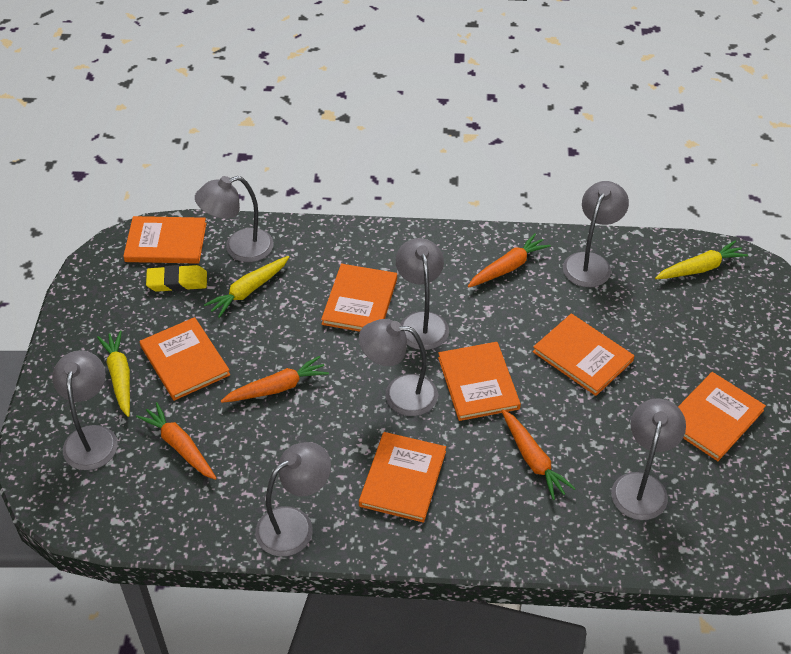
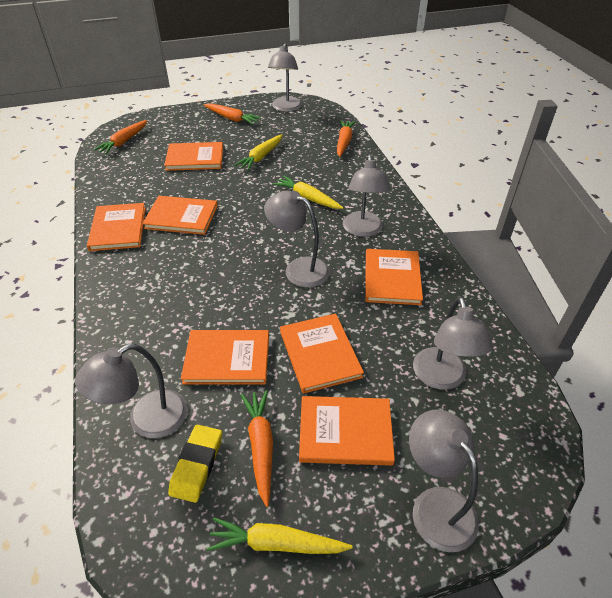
grey lamp: 7 -> 6

